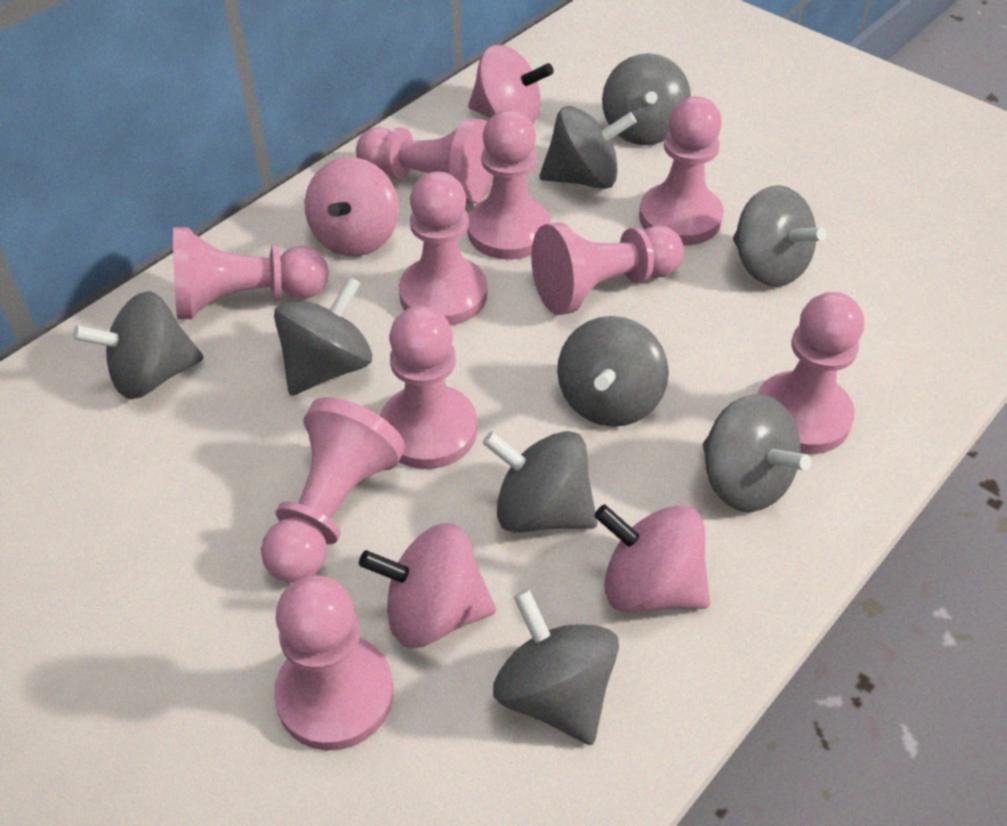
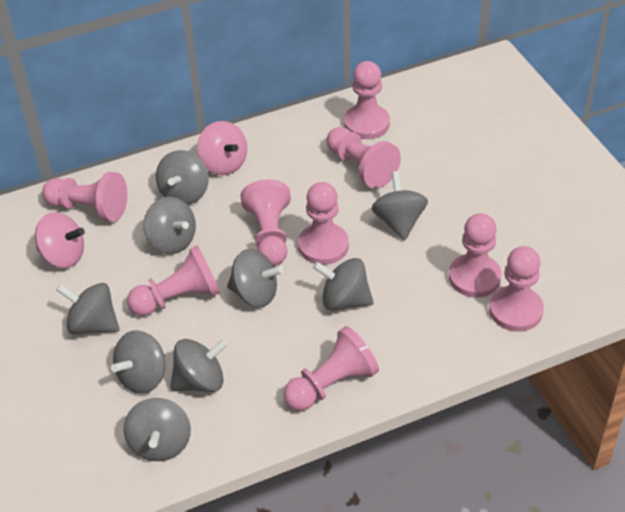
pink pawn: 10 -> 9
pink spinning top: 4 -> 2

